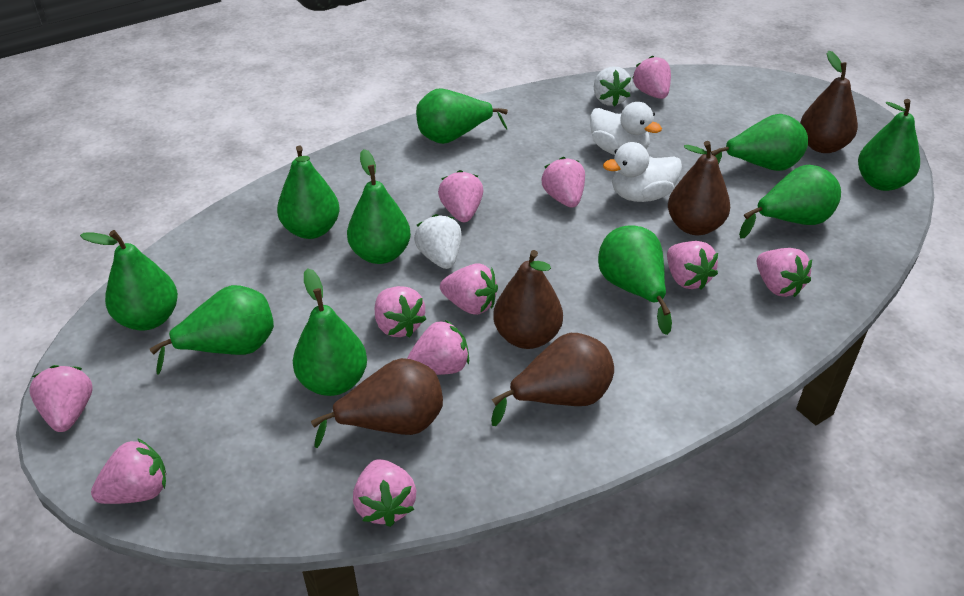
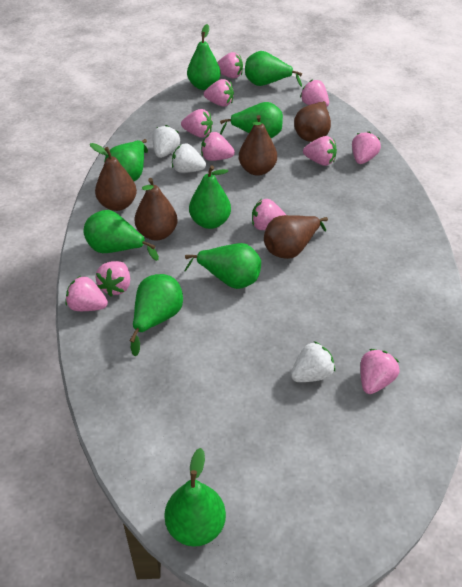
green pear: 10 -> 9
white duck: 2 -> 0
white strawberry: 2 -> 3

